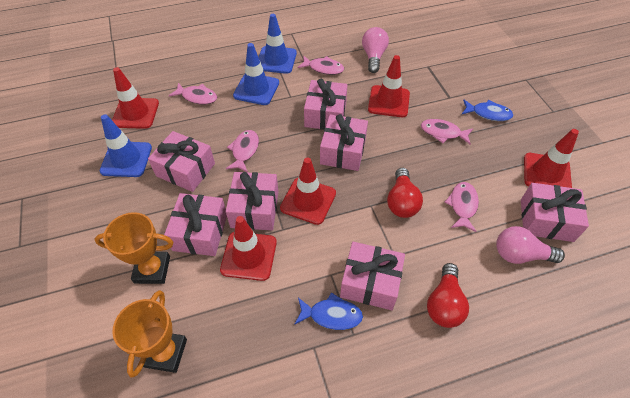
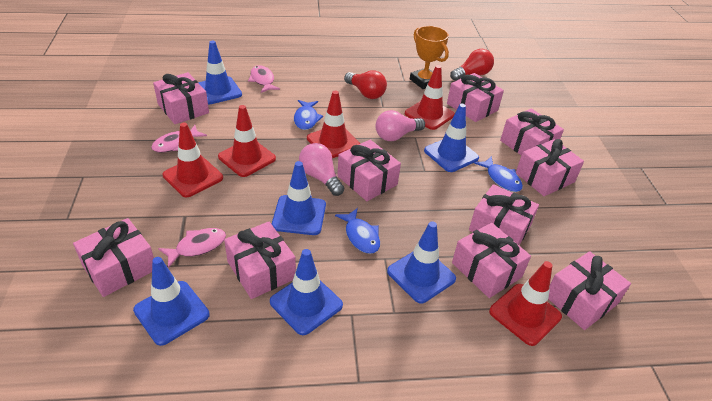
blue fish: 2 -> 3
blue traffic cone: 3 -> 6
orange trophy: 2 -> 1
pink fish: 5 -> 3
pink gift: 7 -> 10

